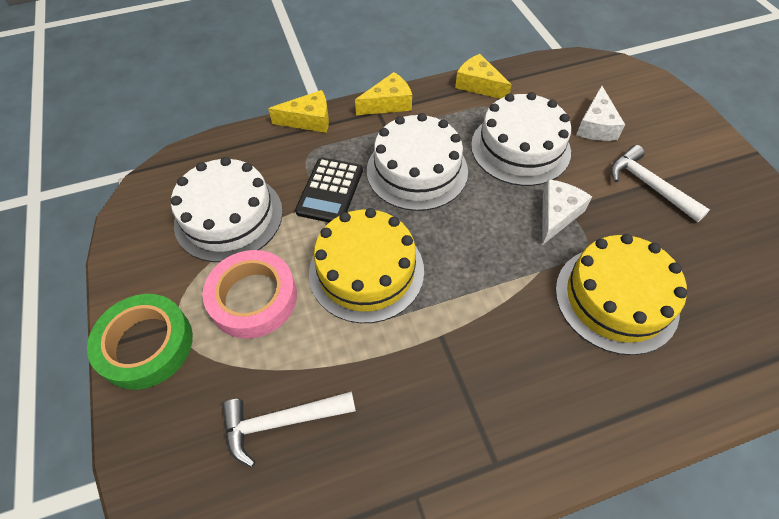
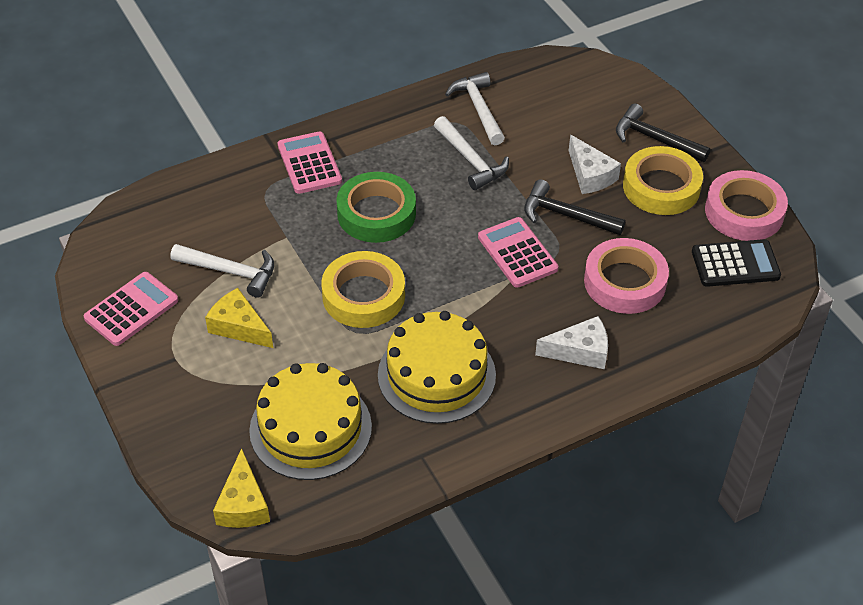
black hammer: 0 -> 2
pink calculator: 0 -> 3
pink tape: 1 -> 2
white cake: 3 -> 0
white hammer: 2 -> 3
yellow cheese: 3 -> 2
yellow tape: 0 -> 2

